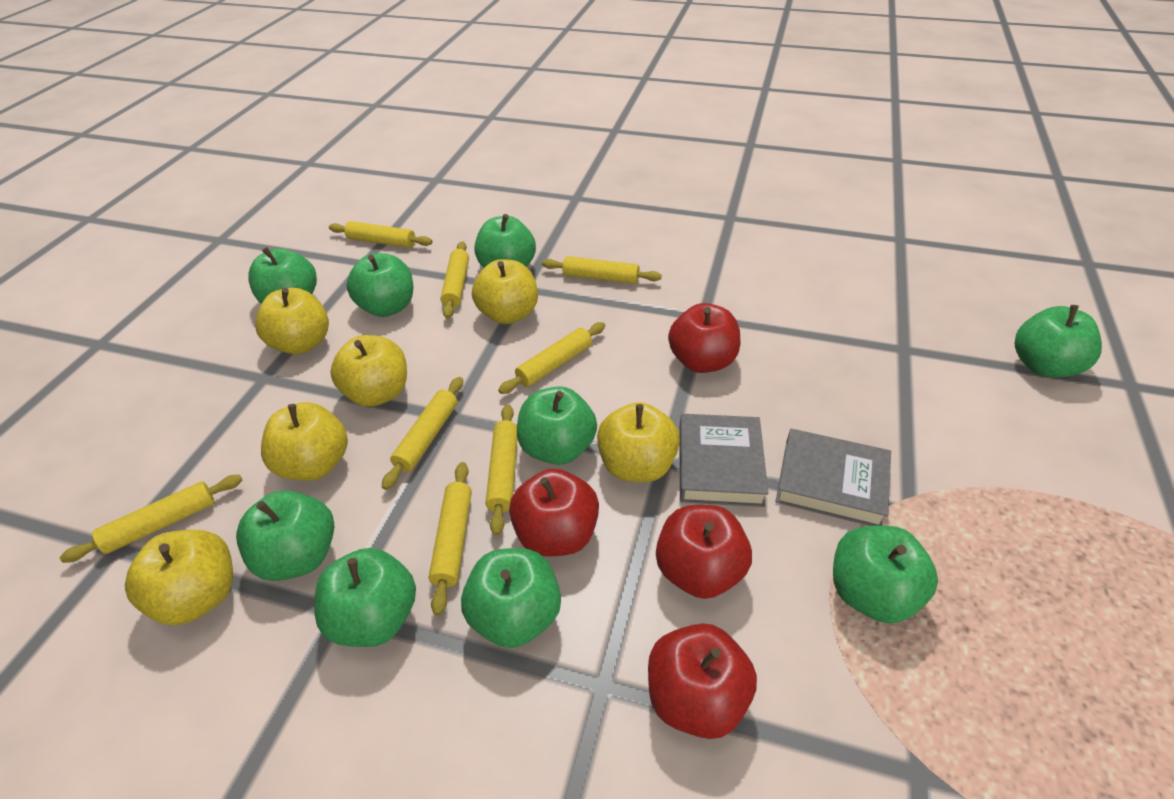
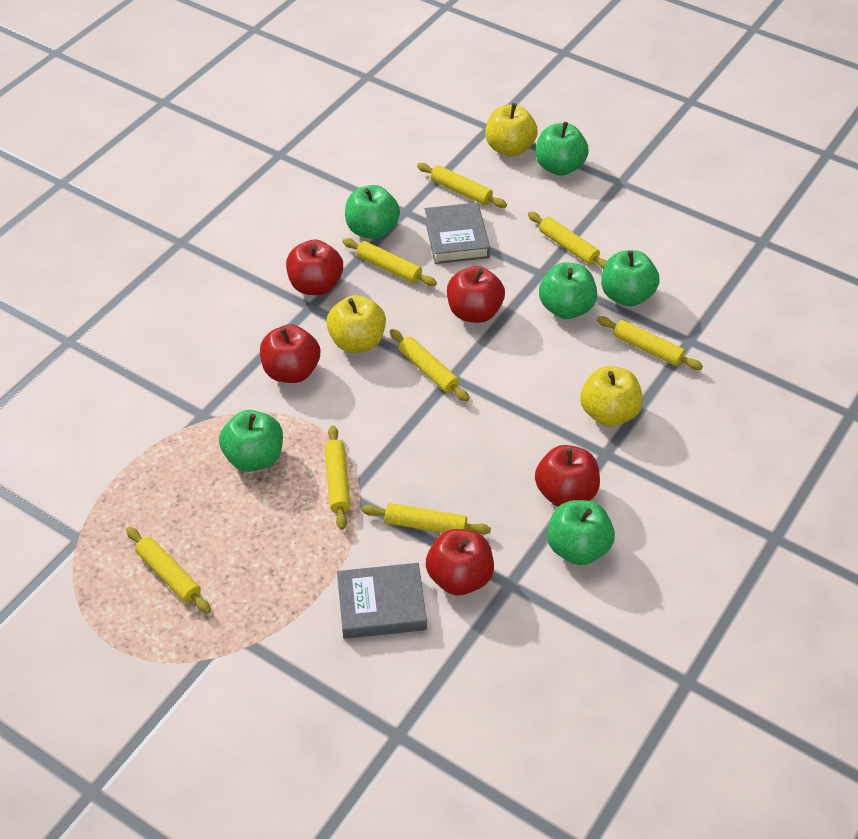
green apple: 9 -> 6
red apple: 4 -> 5
yellow apple: 6 -> 3

